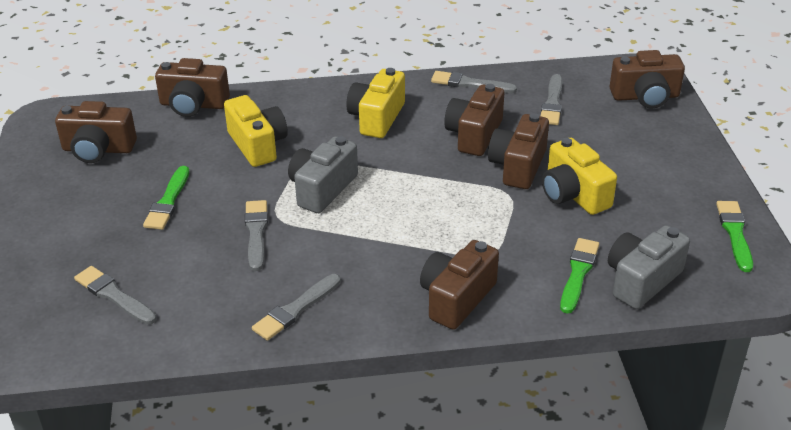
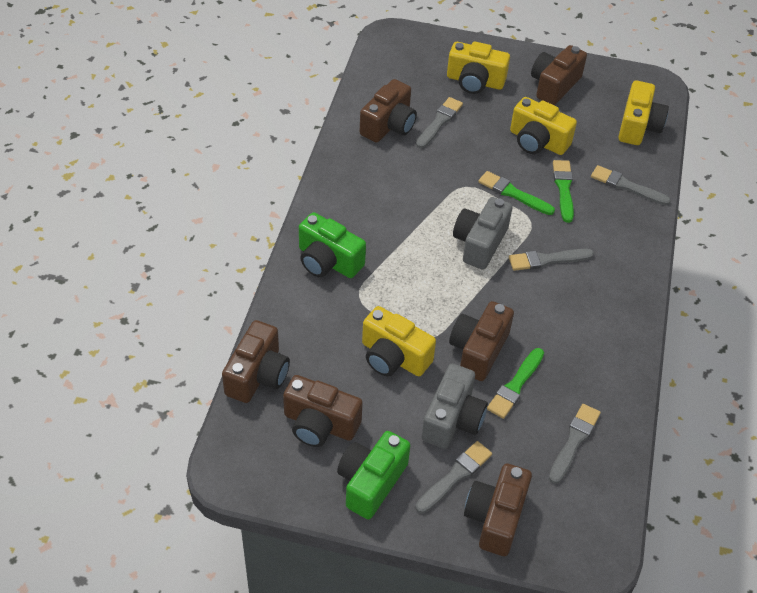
green camera: 0 -> 2
yellow camera: 3 -> 4

